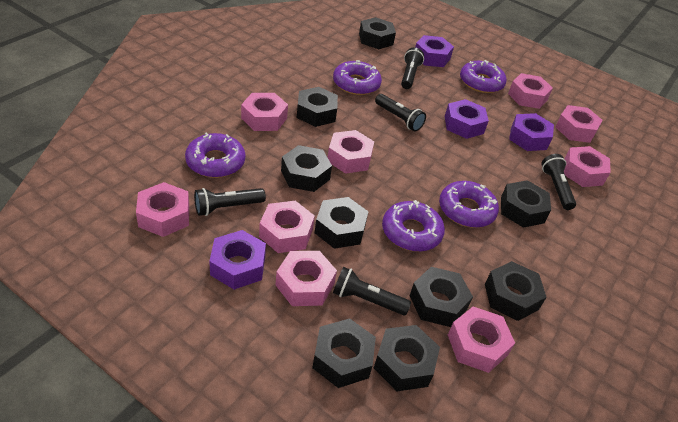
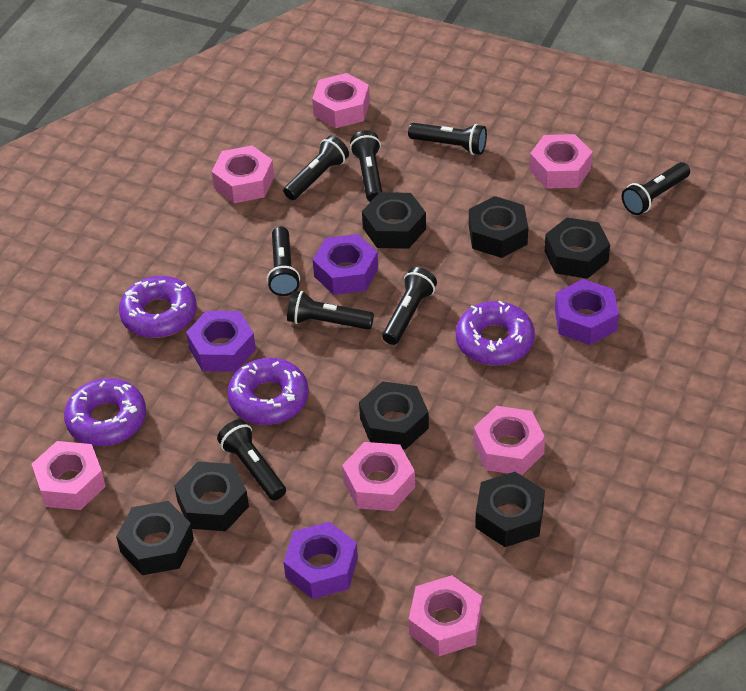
black flashlight: 5 -> 8
black nut: 9 -> 7
pink nut: 9 -> 7
purple donut: 5 -> 4

